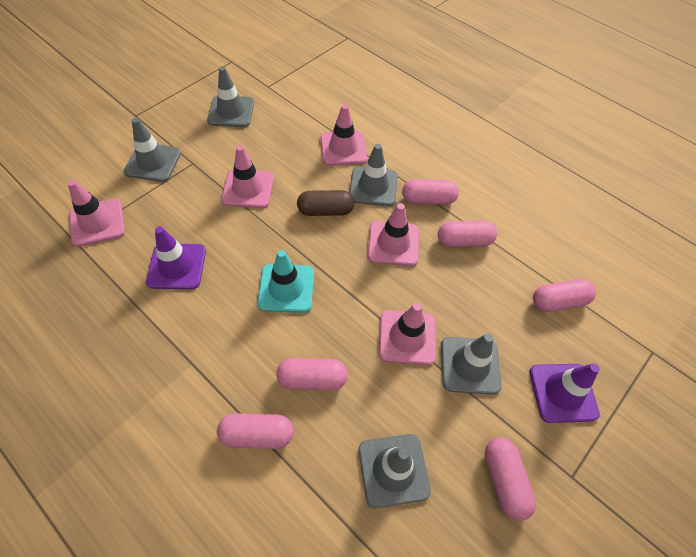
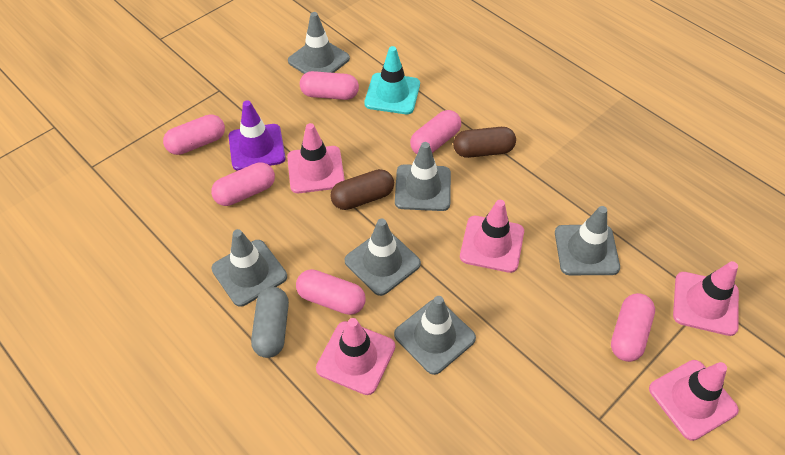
brown capsule: 1 -> 2
grey capsule: 0 -> 1
grey traffic cone: 5 -> 6
purple traffic cone: 2 -> 1

